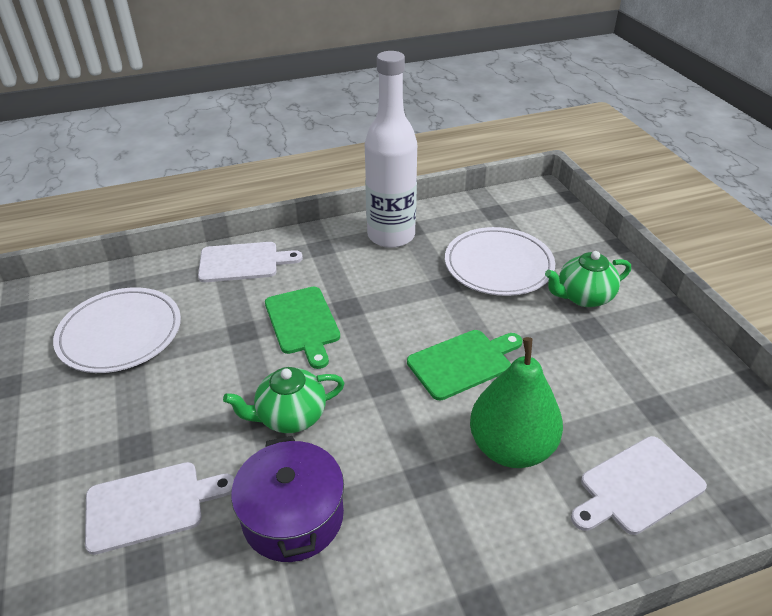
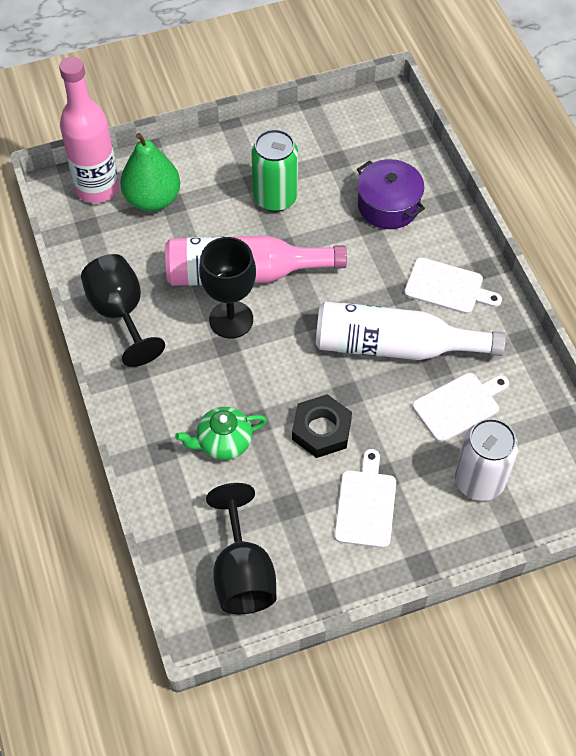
black goblet: 0 -> 3
black nut: 0 -> 1
green can: 0 -> 1
green cutting board: 2 -> 0
green teapot: 2 -> 1
pink bottle: 0 -> 2
white can: 0 -> 1
white plate: 2 -> 0

